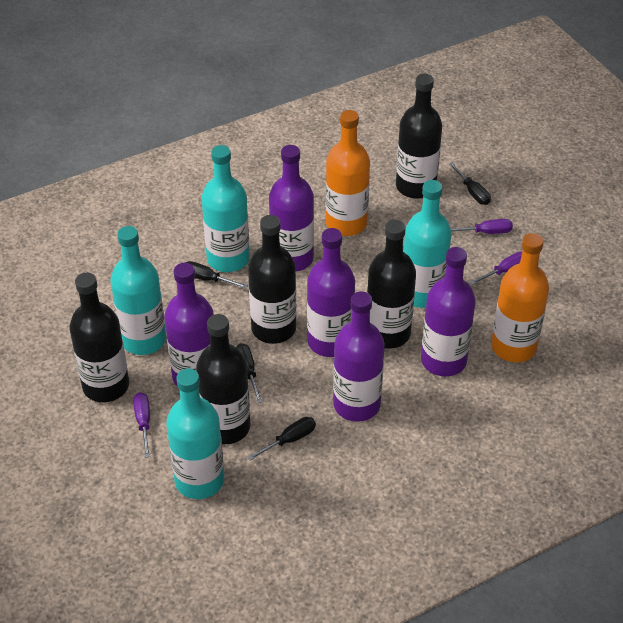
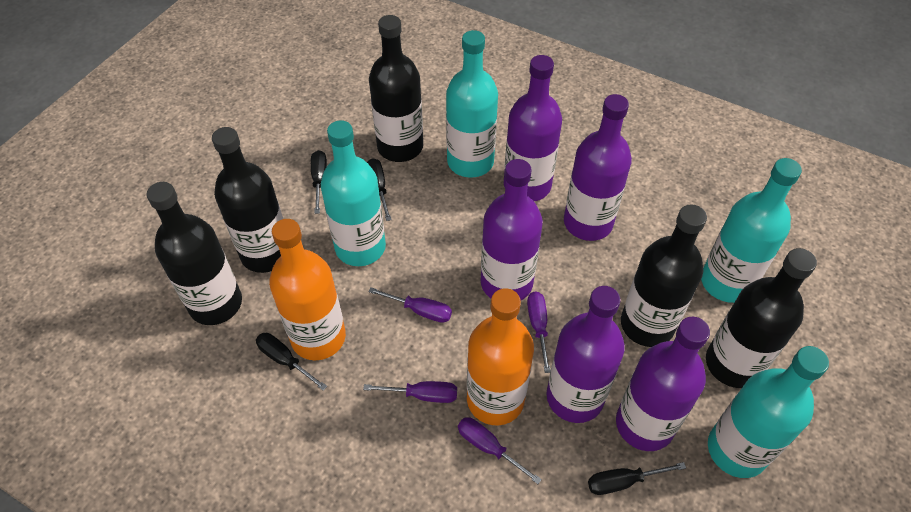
purple screwdriver: 3 -> 4

